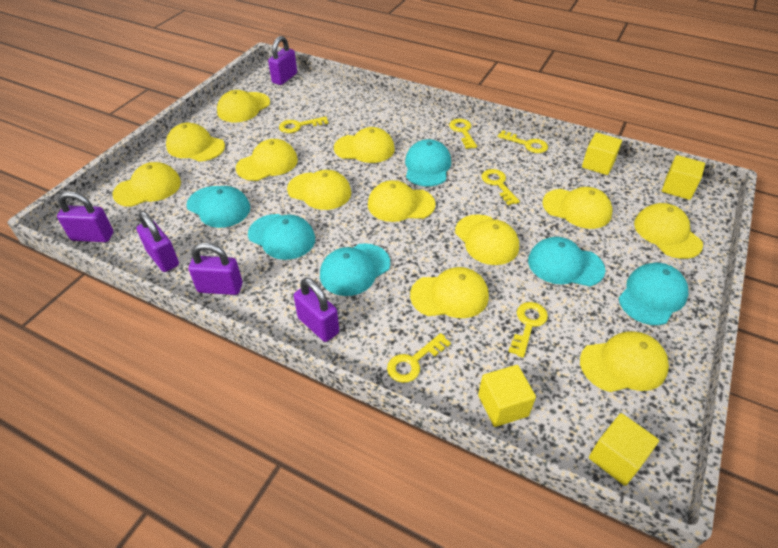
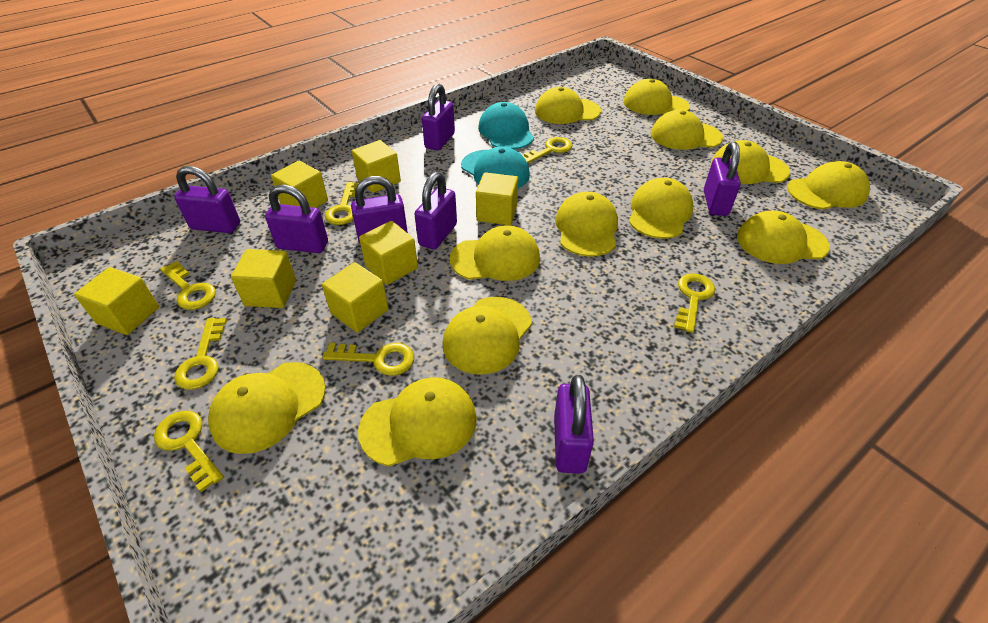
purple padlock: 5 -> 7
turquoise cap: 6 -> 2
yellow cube: 4 -> 7
yellow key: 6 -> 7

